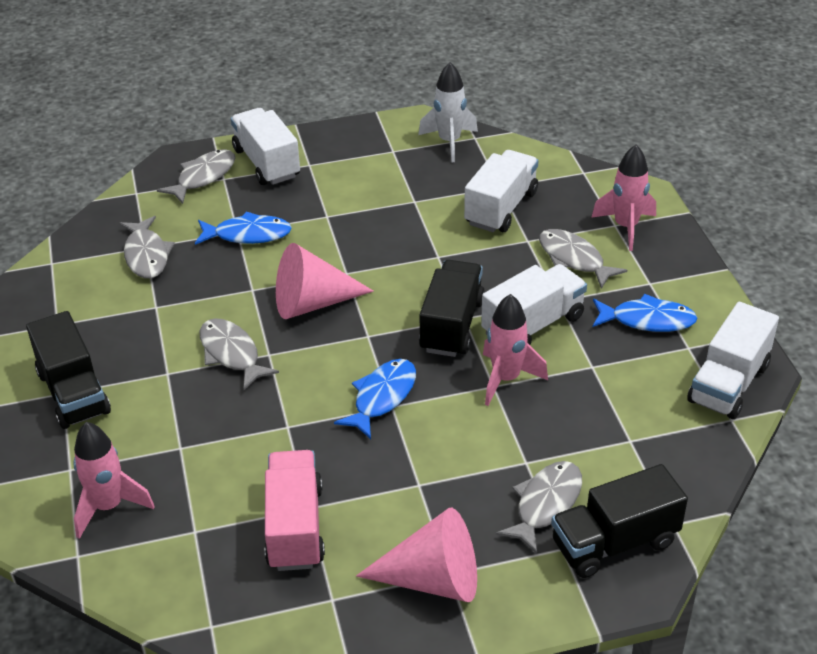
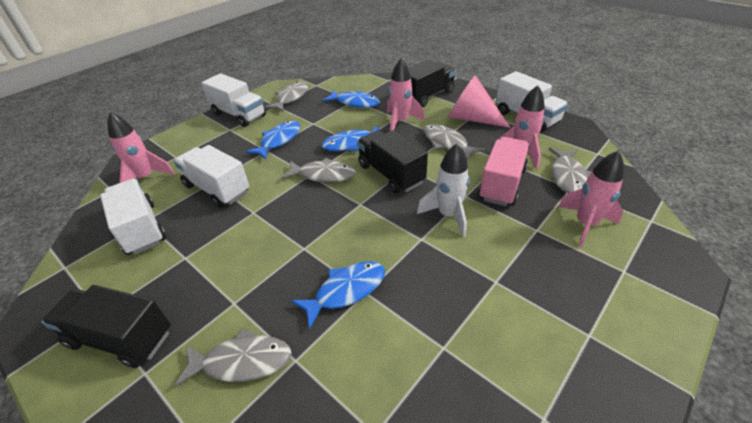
blue fish: 3 -> 4
pink cone: 2 -> 1
pink rocket: 3 -> 4

